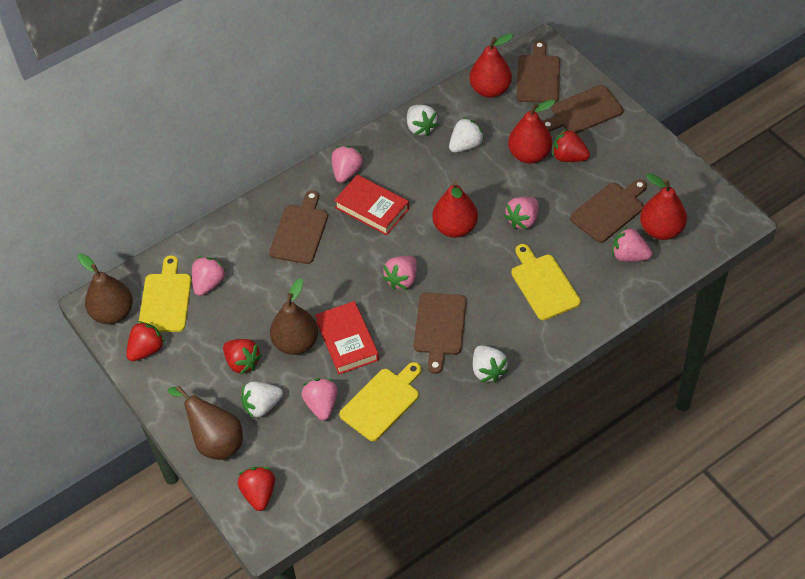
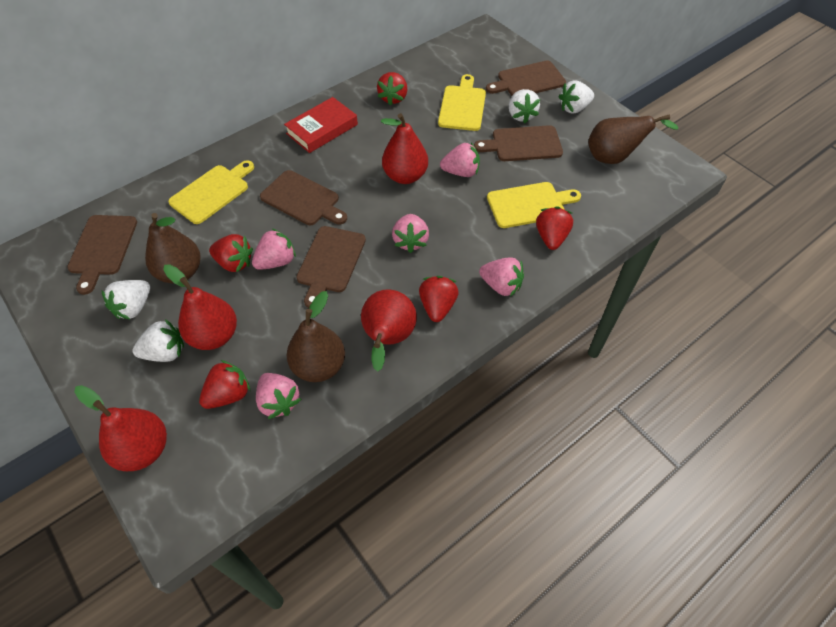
pink strawberry: 6 -> 5
red book: 2 -> 1
red strawberry: 4 -> 5

